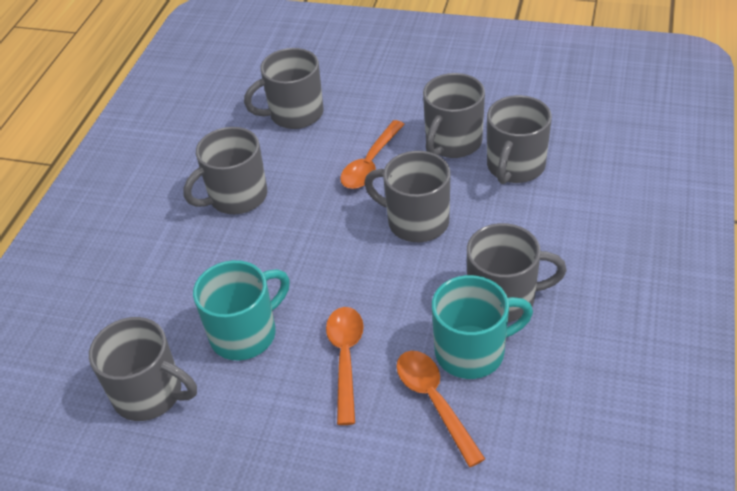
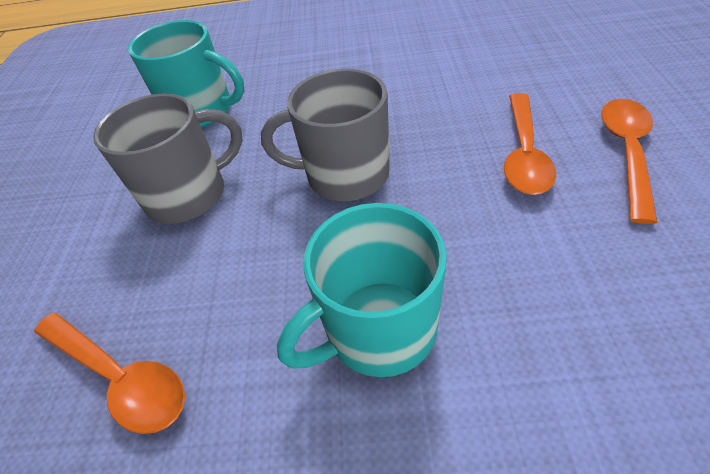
grey mug: 7 -> 2

